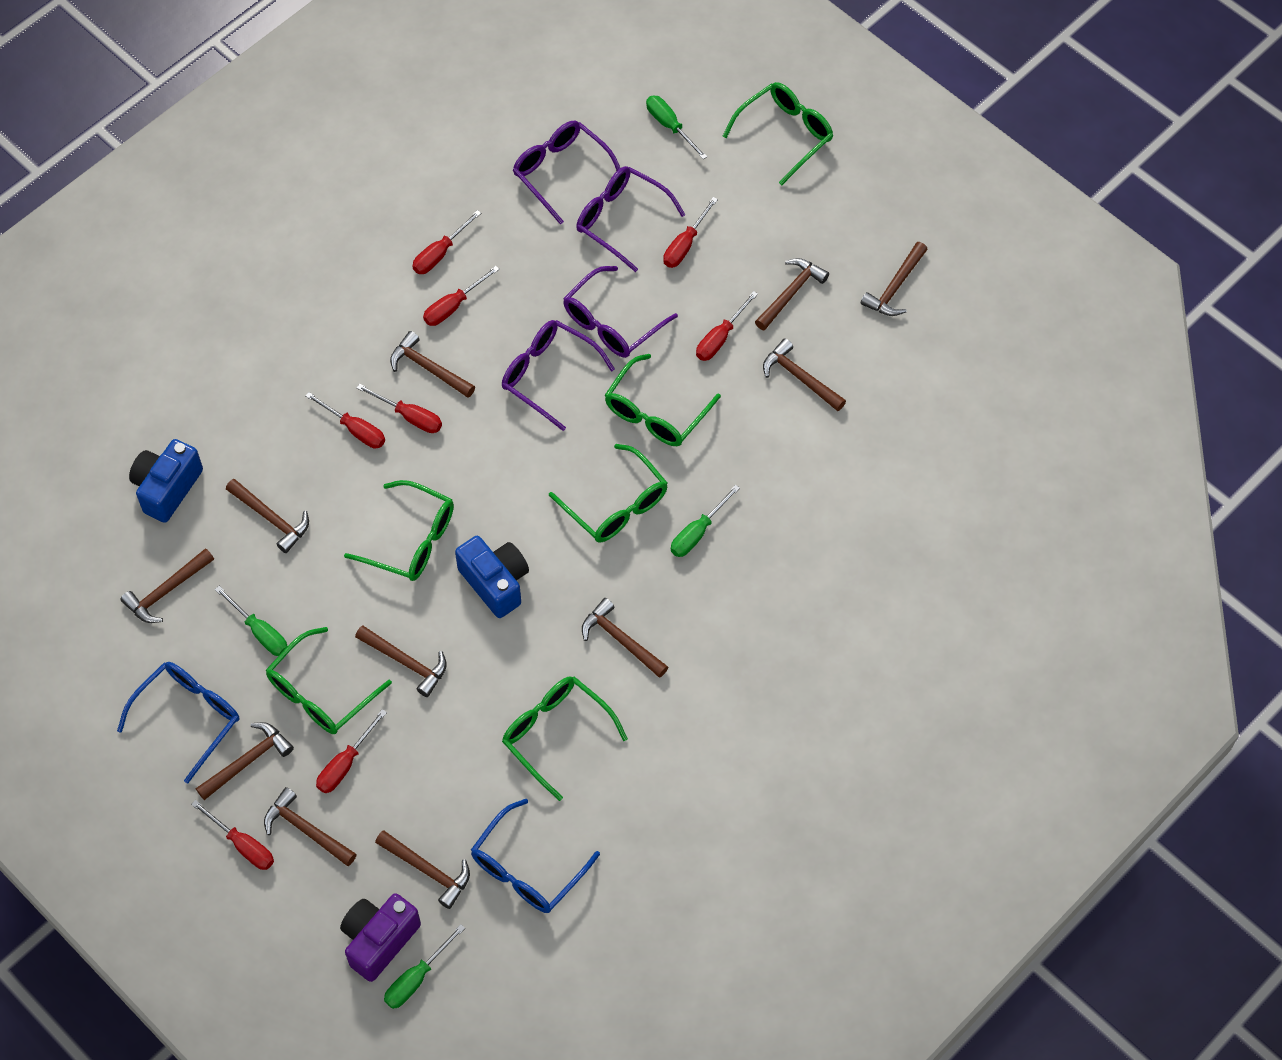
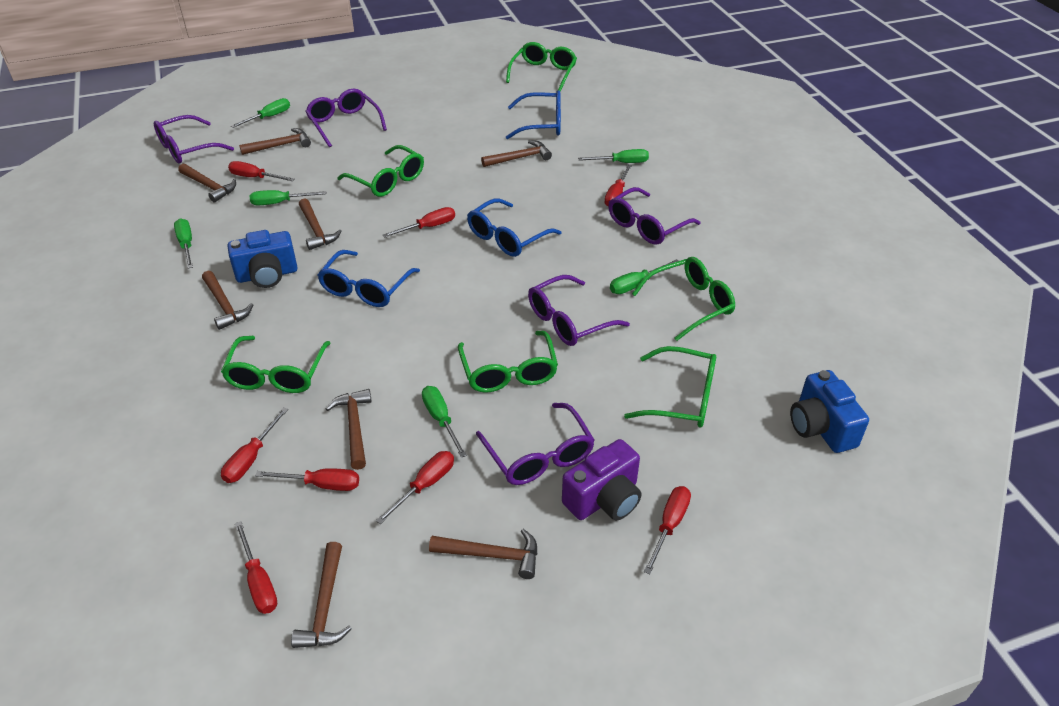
blue glasses: 2 -> 3
brown hammer: 11 -> 8
green screwdriver: 4 -> 6
purple glasses: 4 -> 5

